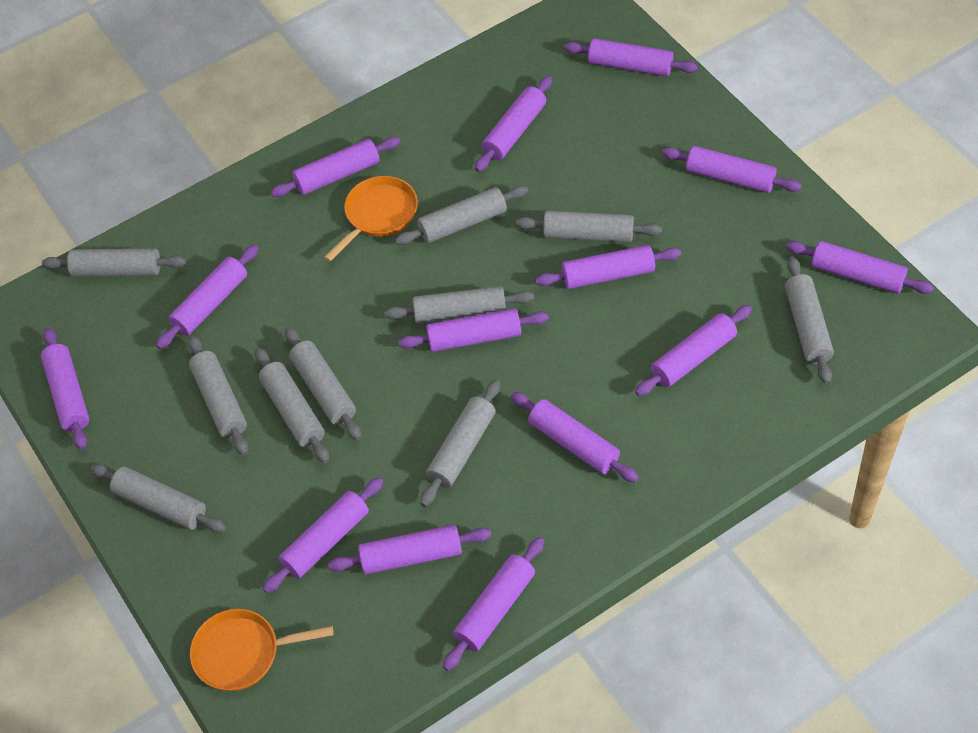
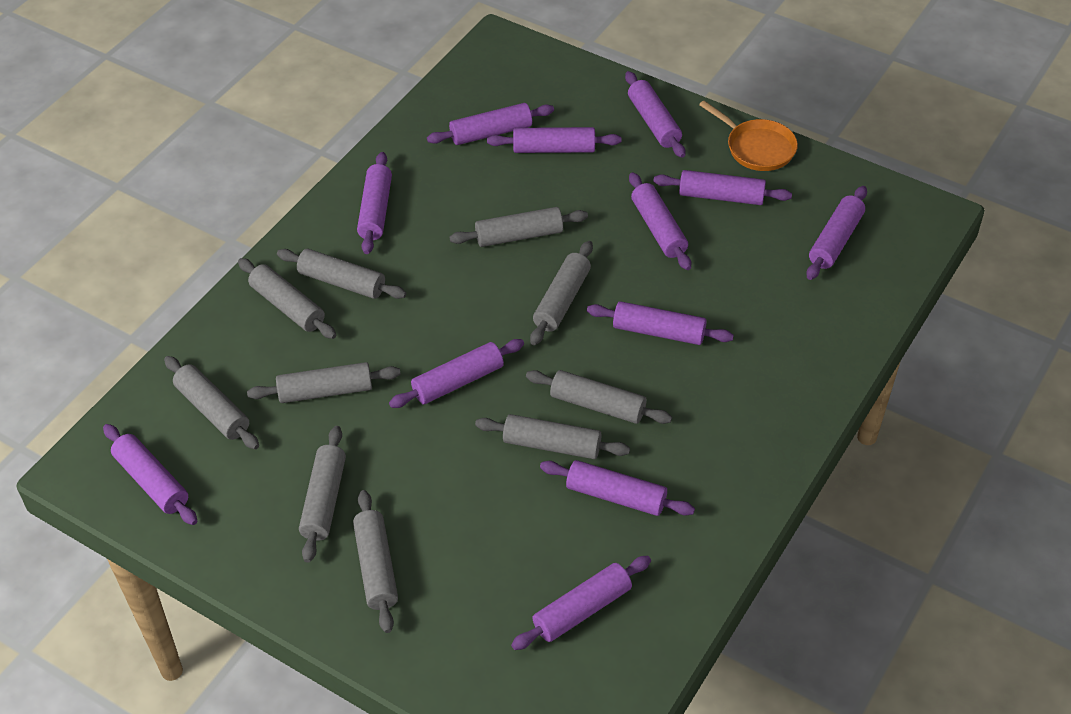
orange pan: 2 -> 1
purple rolling pin: 14 -> 12

